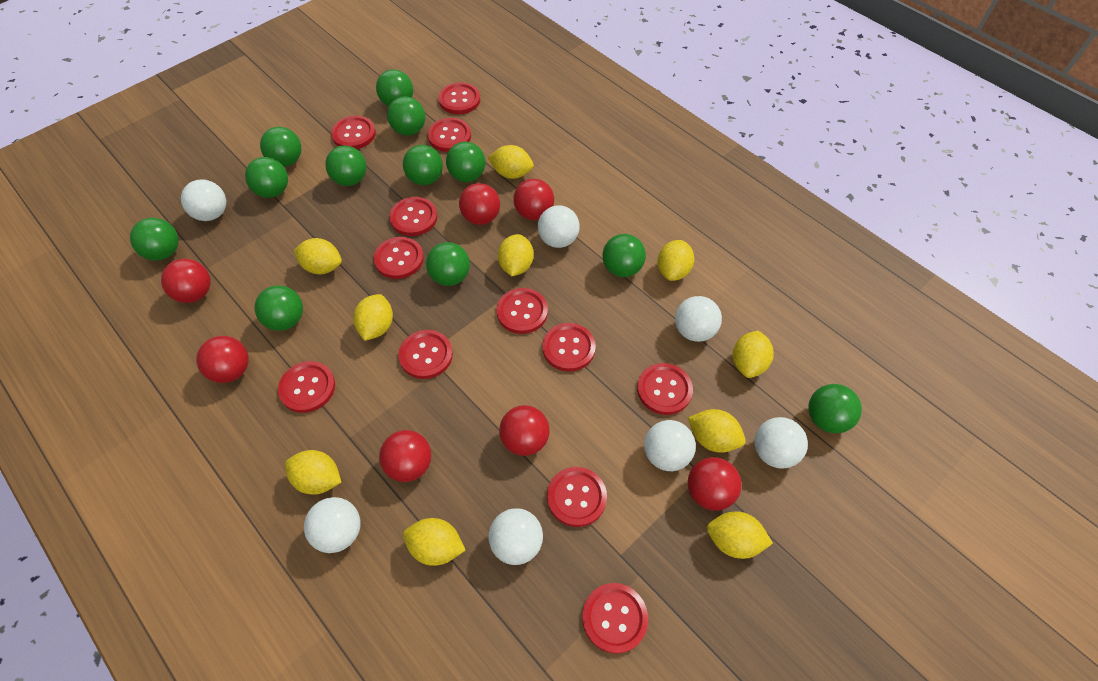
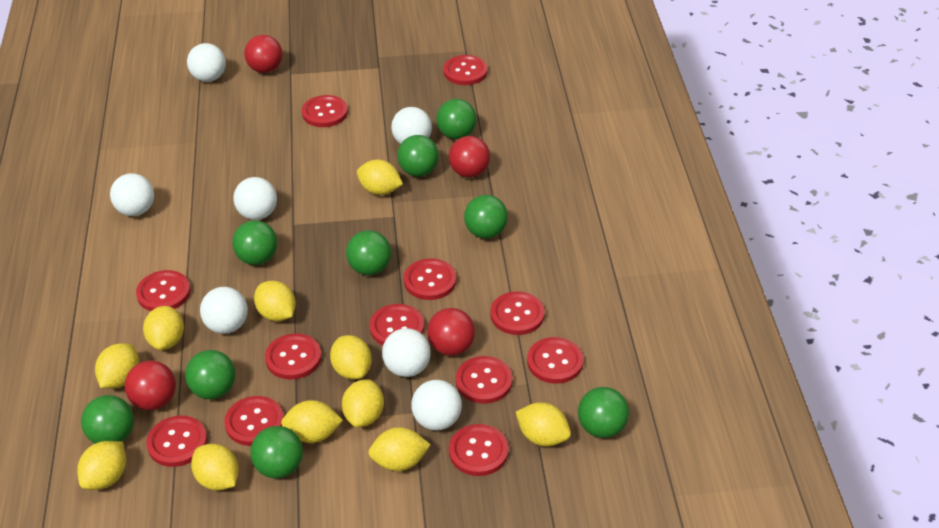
green ball: 12 -> 9
red ball: 7 -> 4
yellow lemon: 10 -> 11

